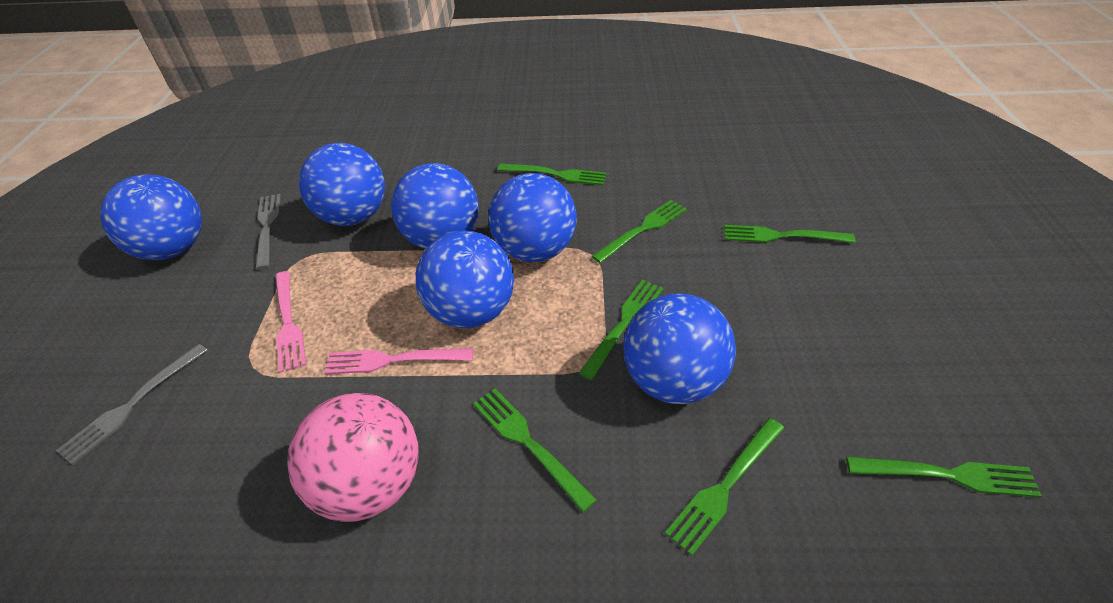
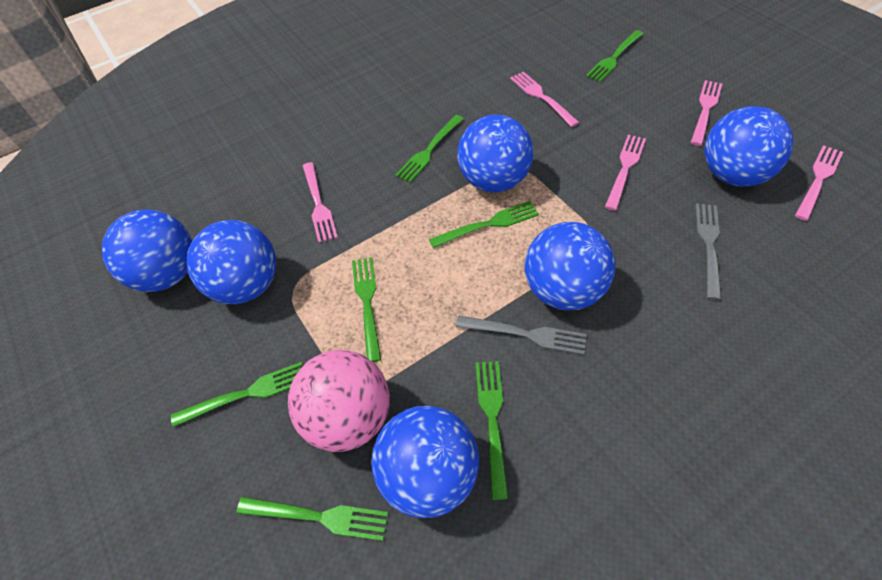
pink fork: 2 -> 5

